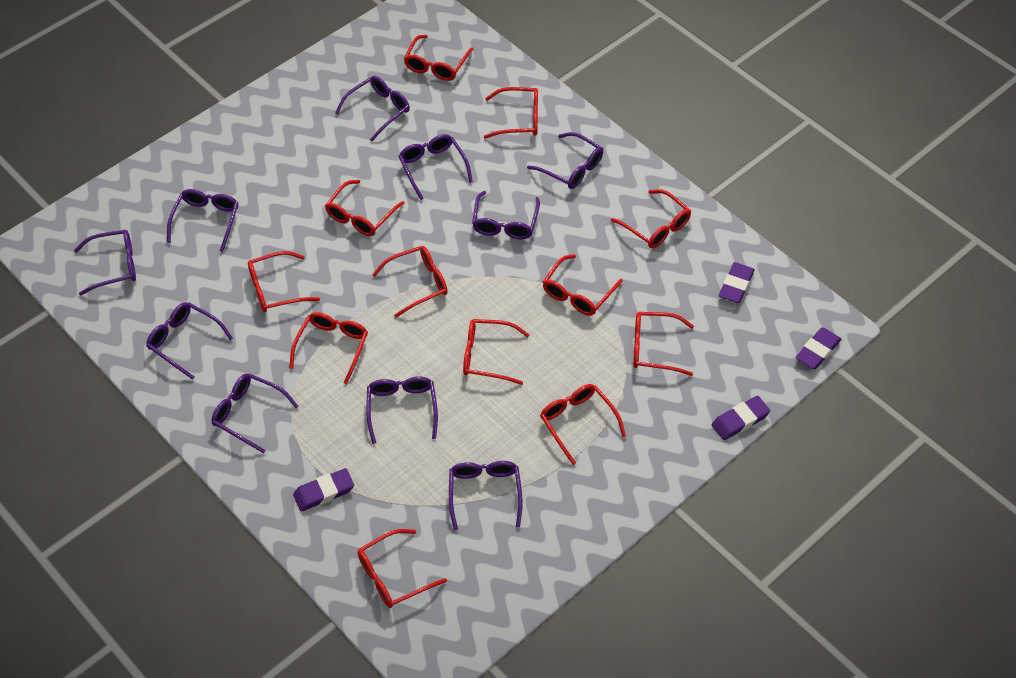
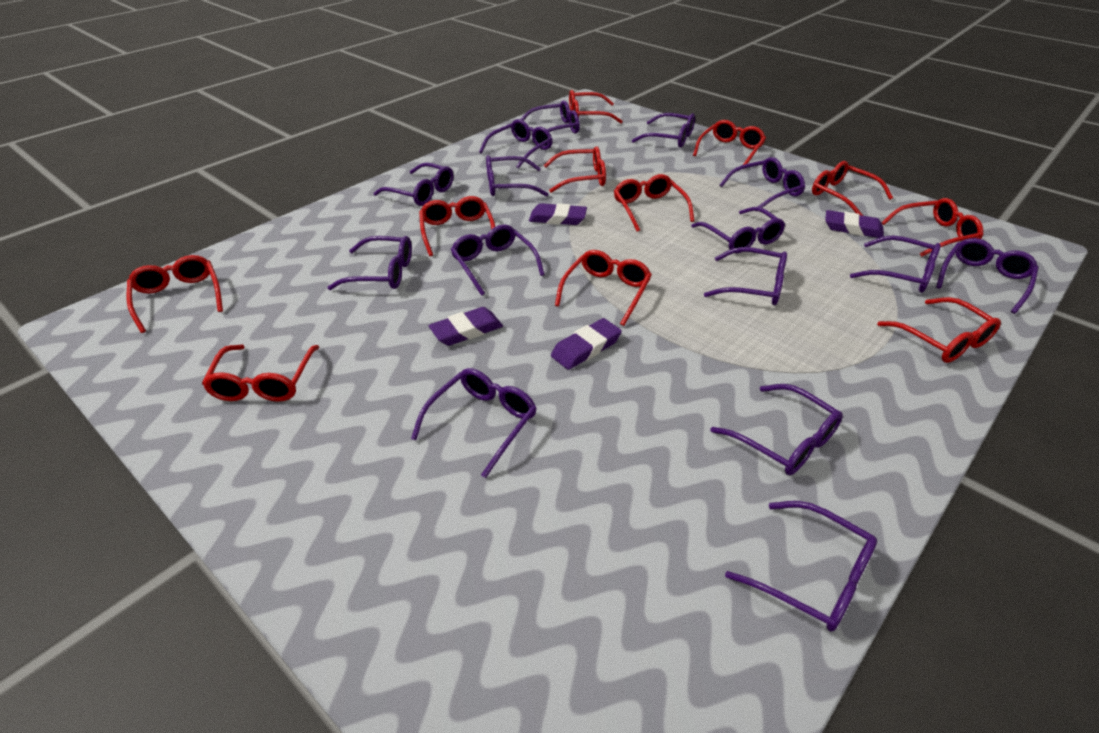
purple glasses: 10 -> 15
red glasses: 12 -> 11

